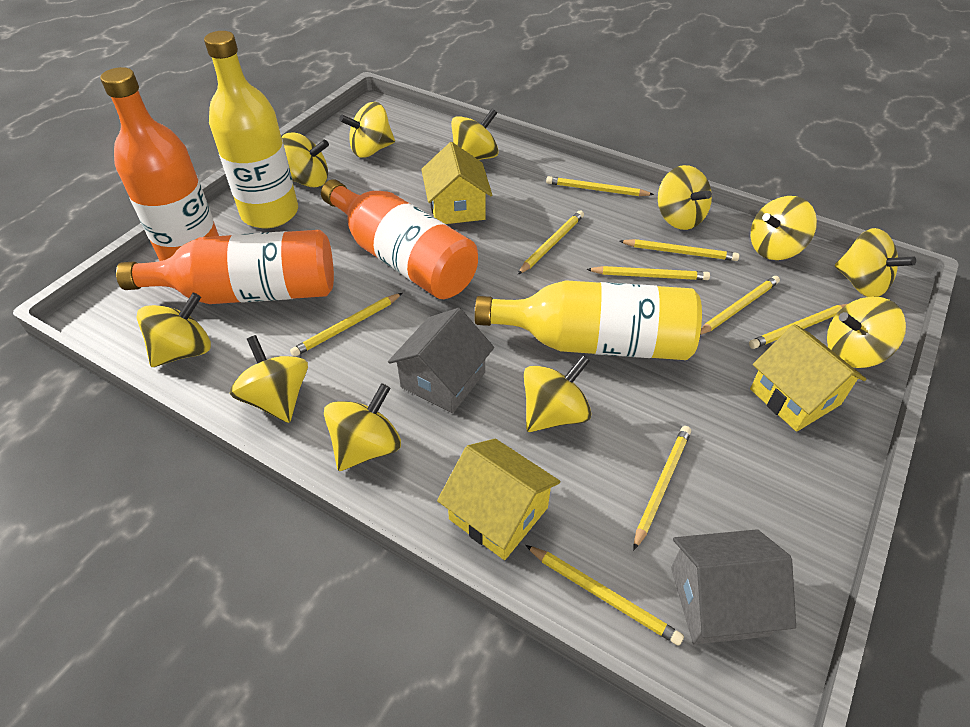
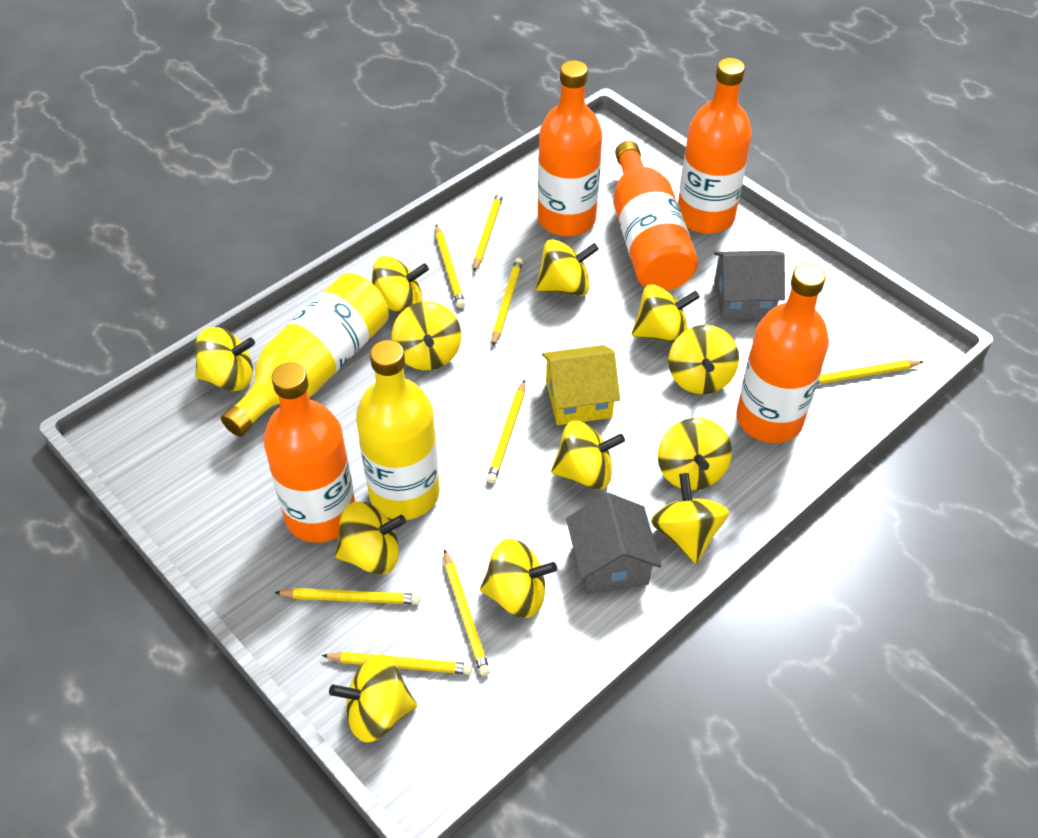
orange bottle: 3 -> 5
yellow house: 3 -> 1
yellow pencil: 9 -> 8
yellow spinning top: 11 -> 12

